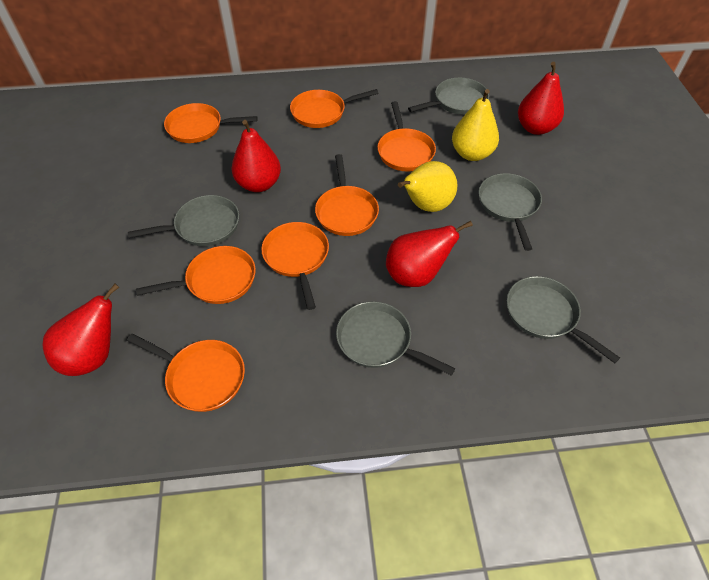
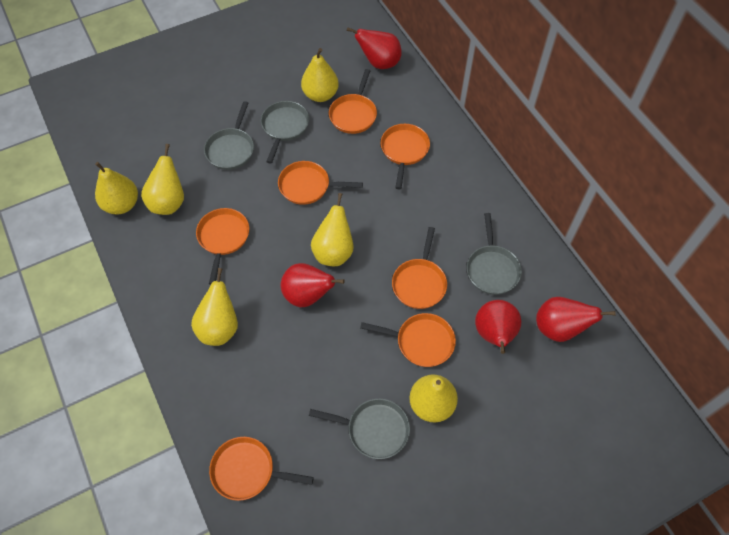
grey pan: 5 -> 4
yellow pear: 2 -> 6

